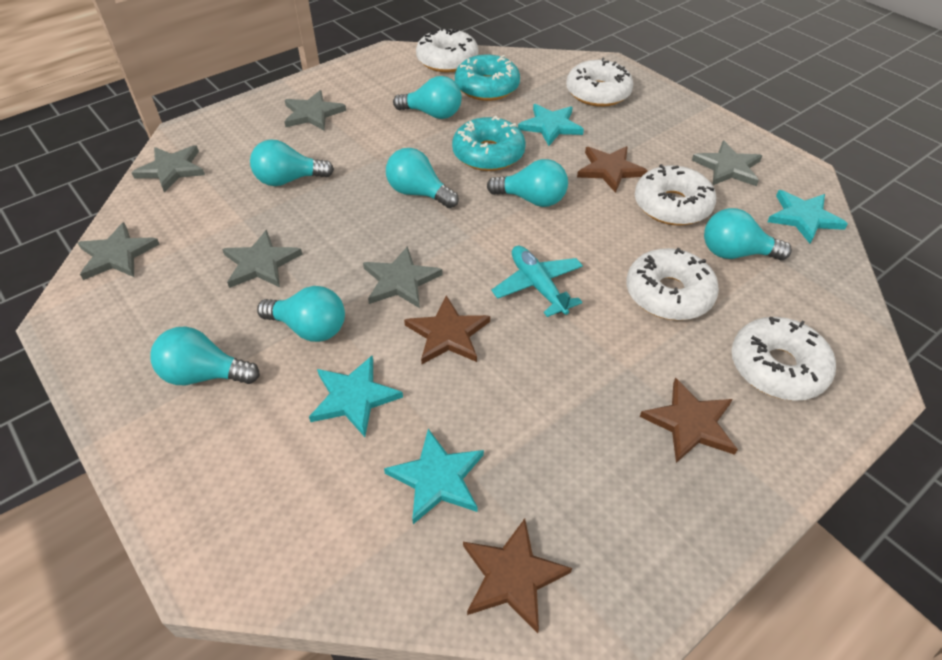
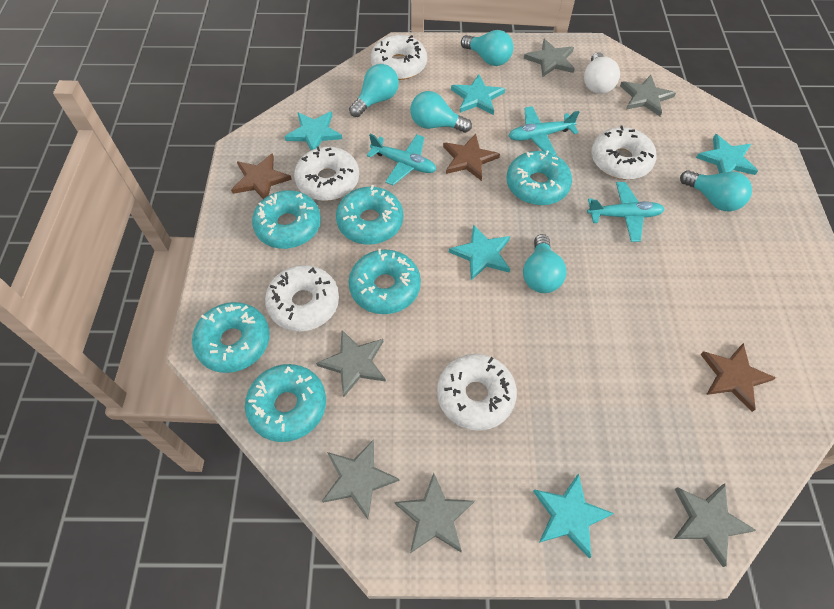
brown star: 4 -> 3
turquoise donut: 2 -> 6
turquoise light bulb: 7 -> 5
turquoise plane: 1 -> 3
turquoise star: 4 -> 5
white light bulb: 0 -> 1

